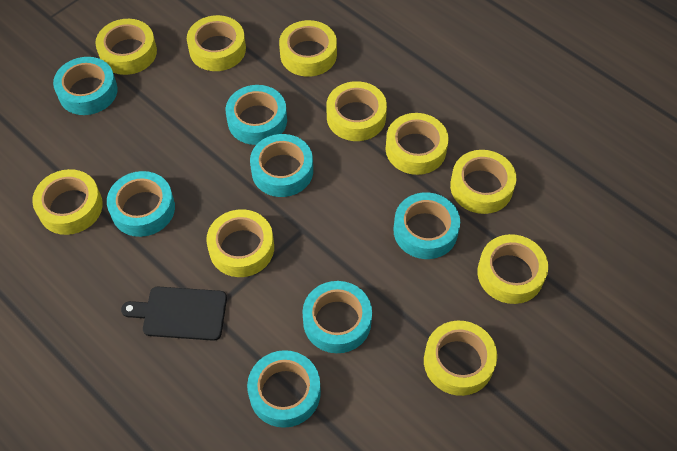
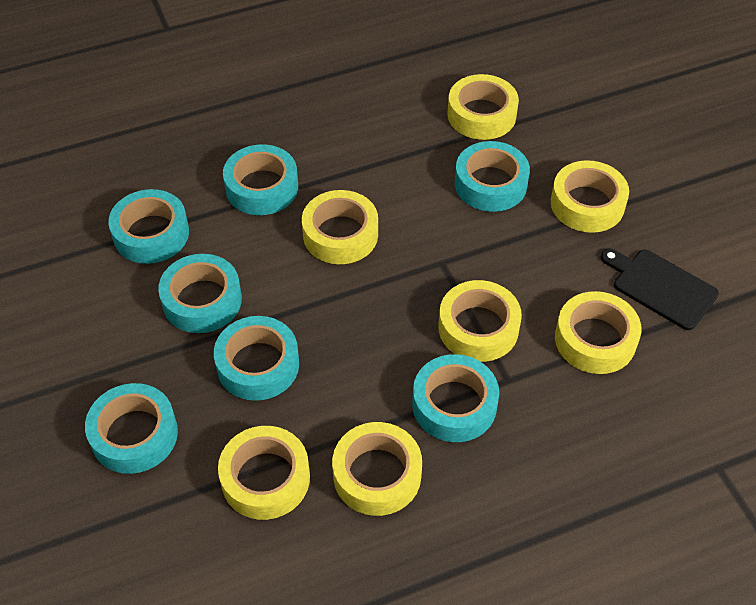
yellow tape: 10 -> 7

